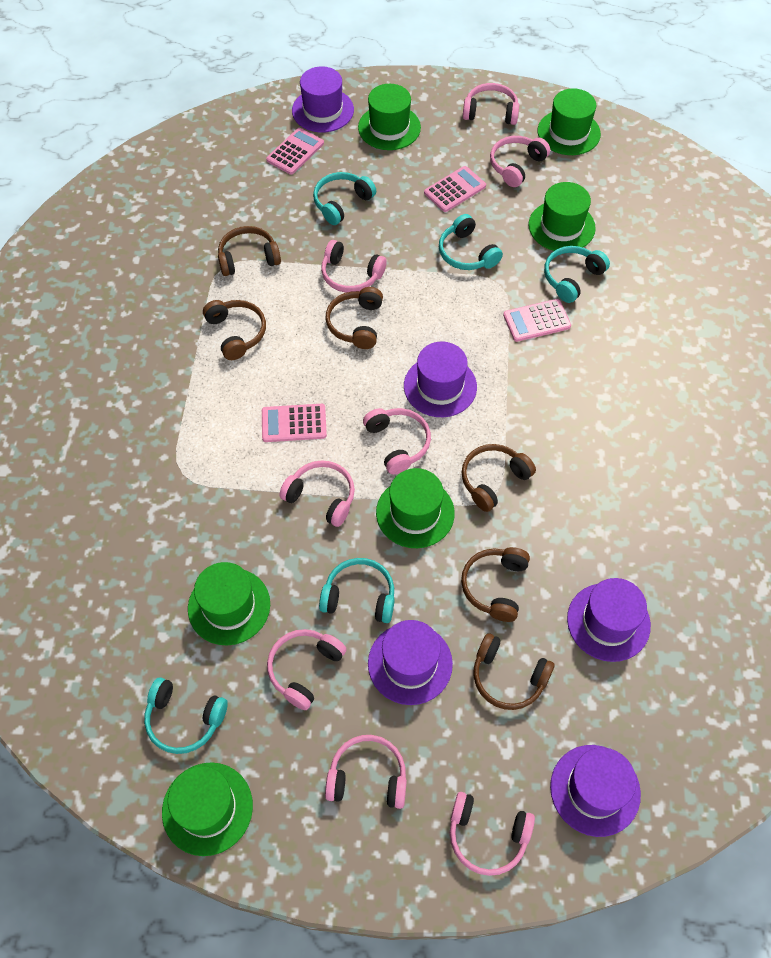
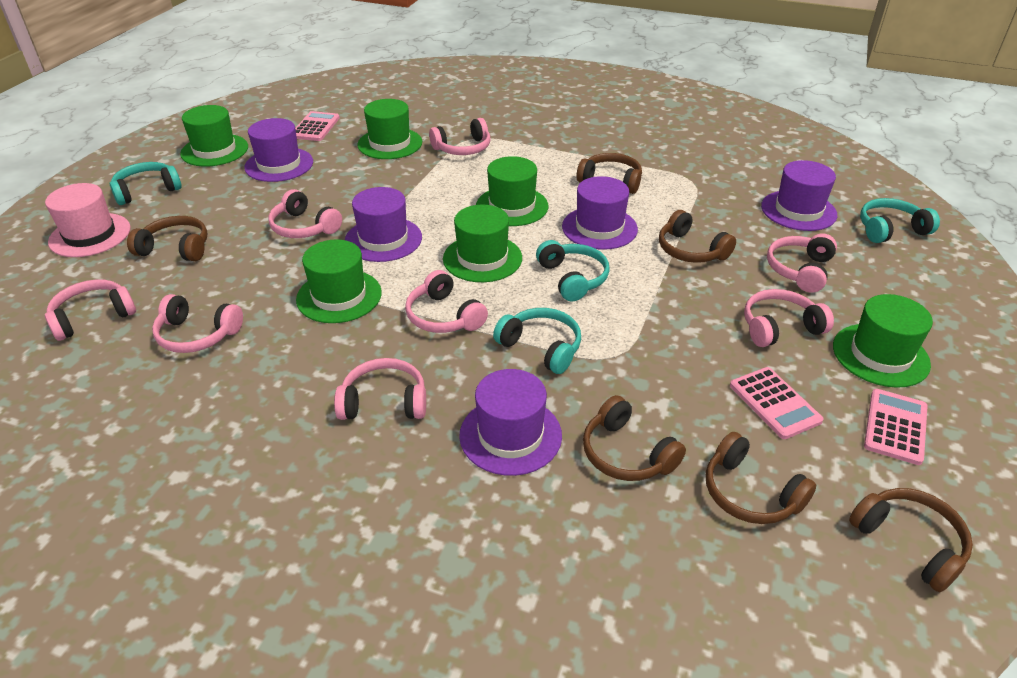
pink calculator: 4 -> 3
pink hat: 0 -> 1
turquoise headphones: 5 -> 4

